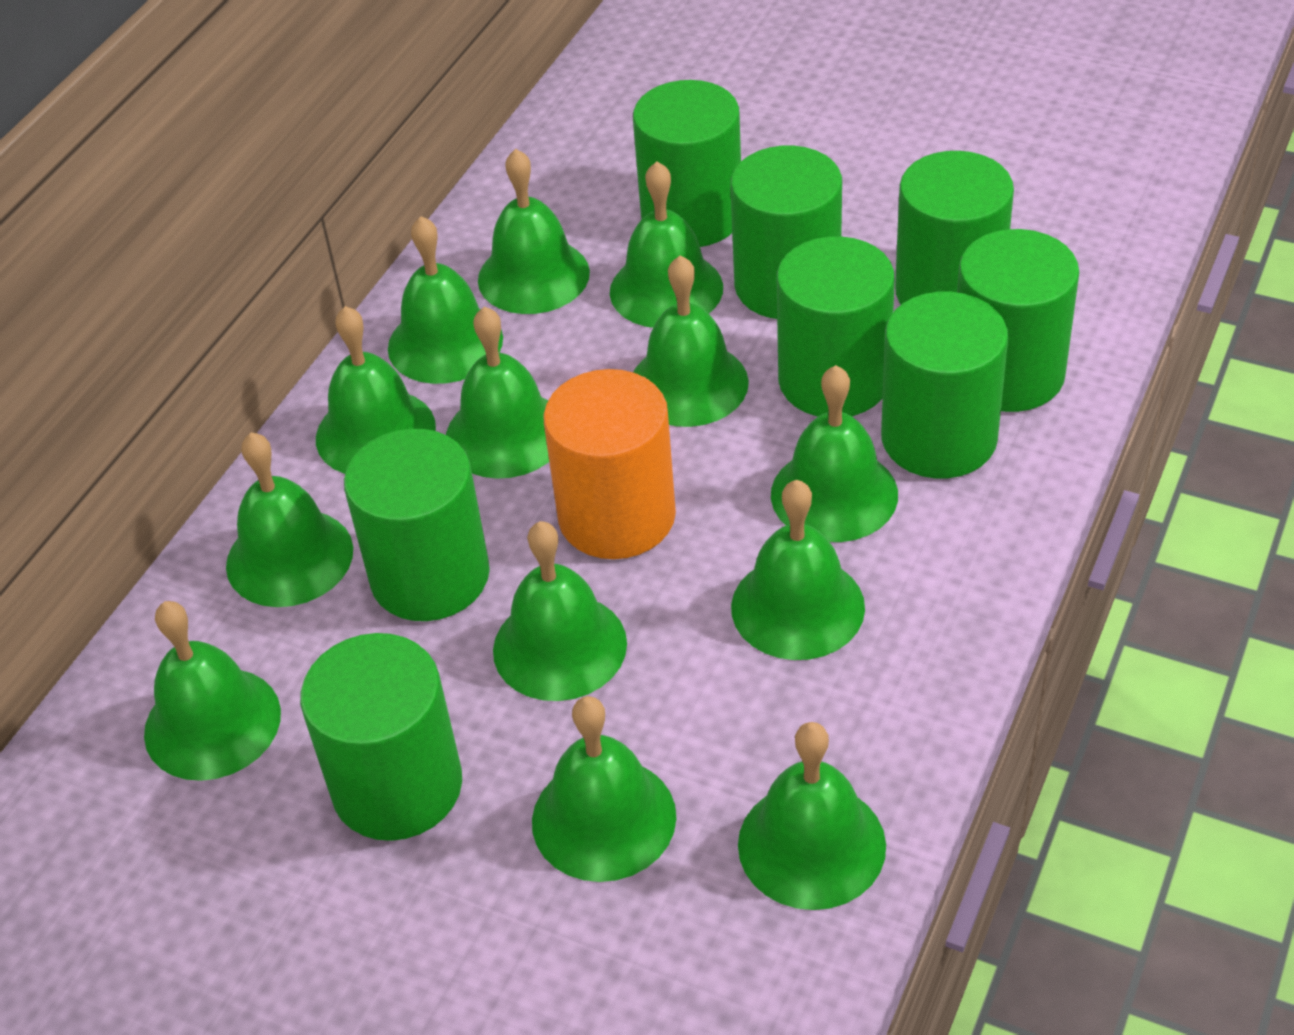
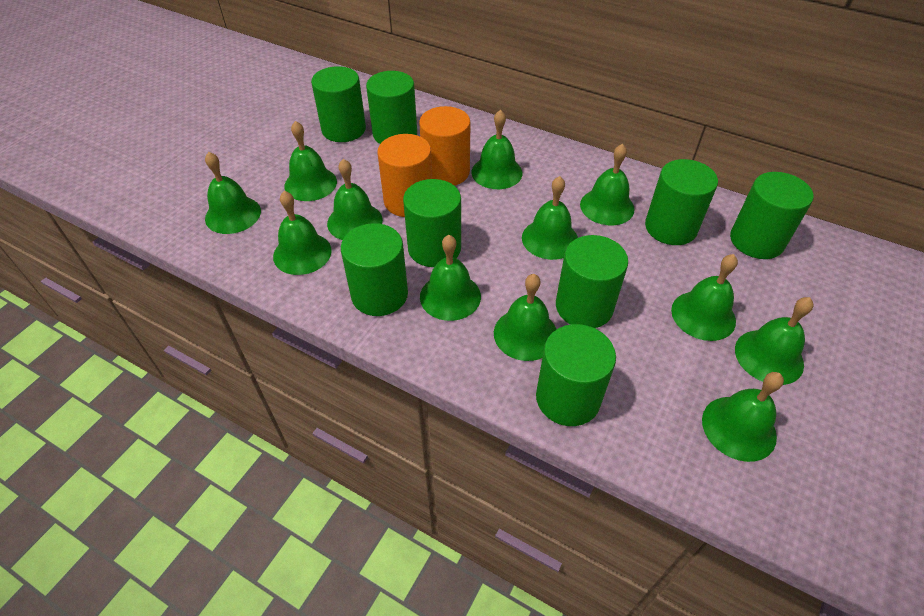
green bell: 13 -> 12
orange cylinder: 1 -> 2

